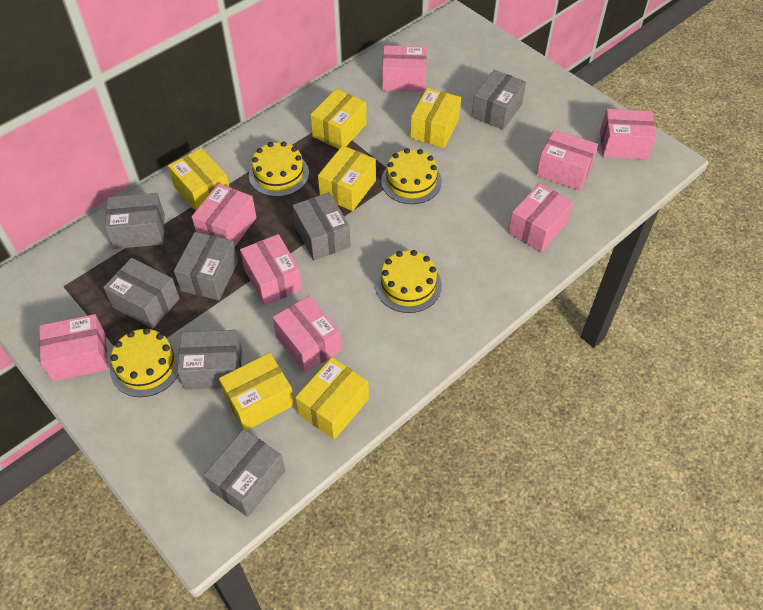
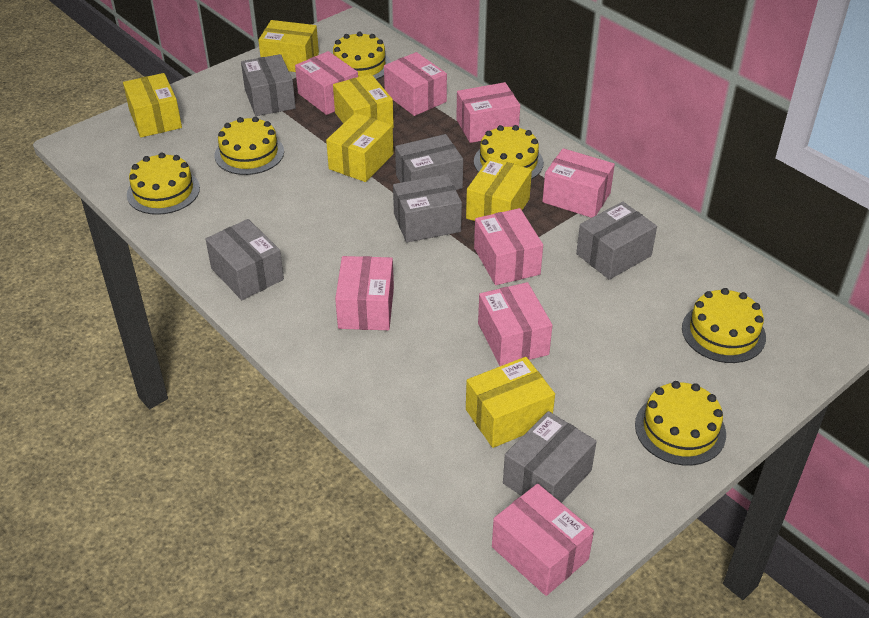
grey box: 7 -> 6
yellow cake: 4 -> 6

